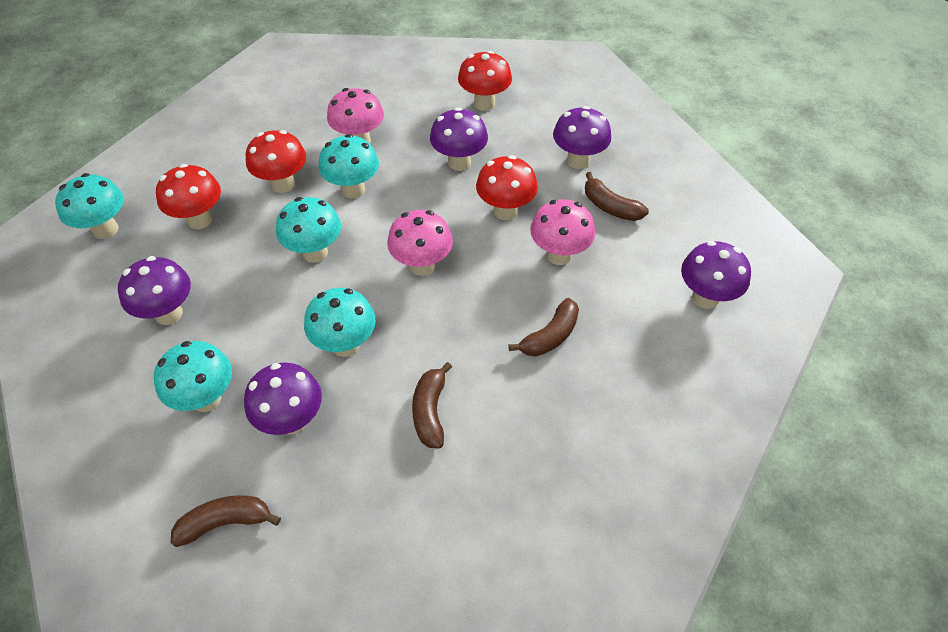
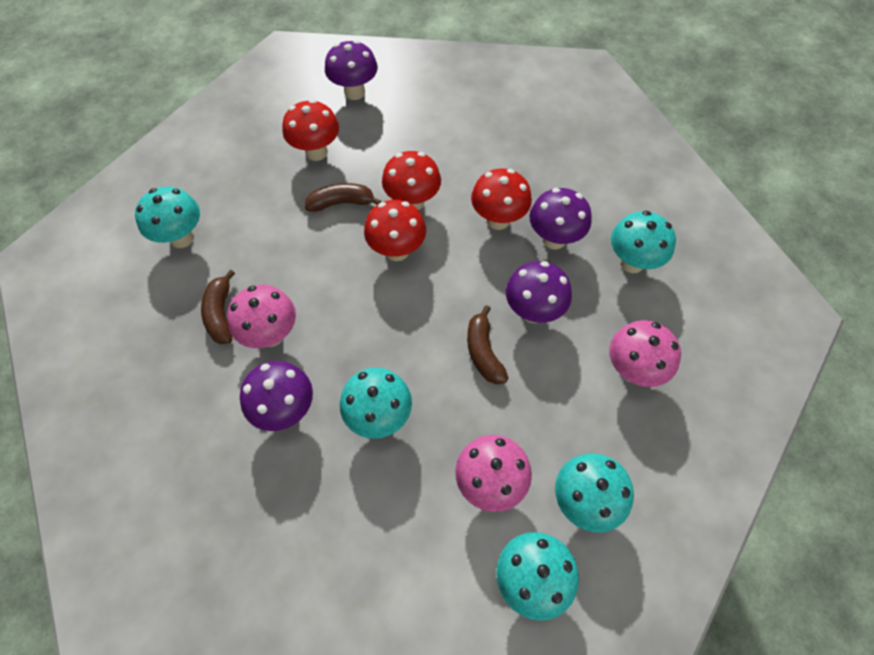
brown banana: 4 -> 3
purple mushroom: 5 -> 4

